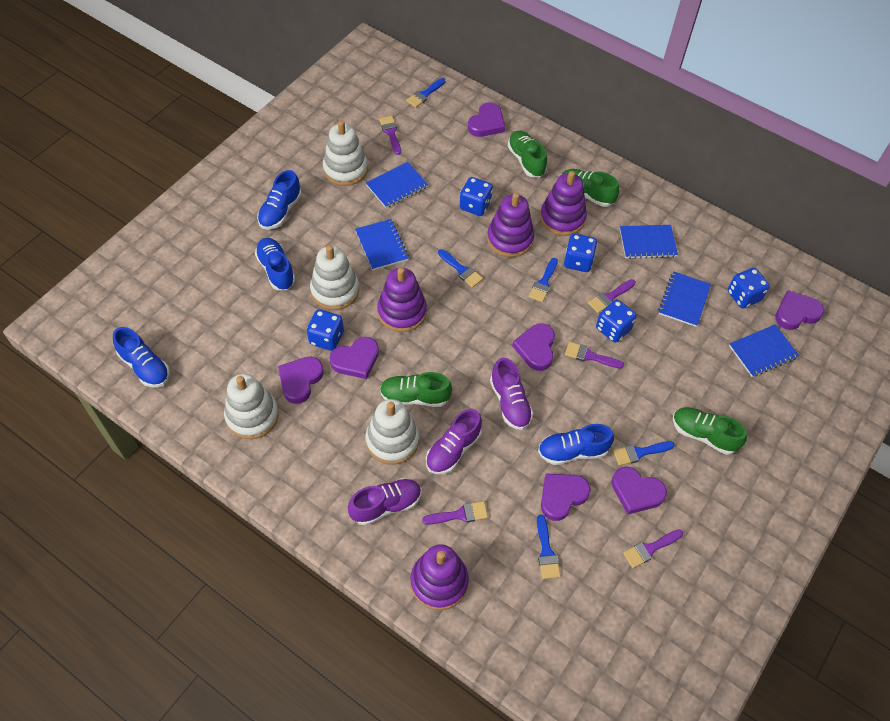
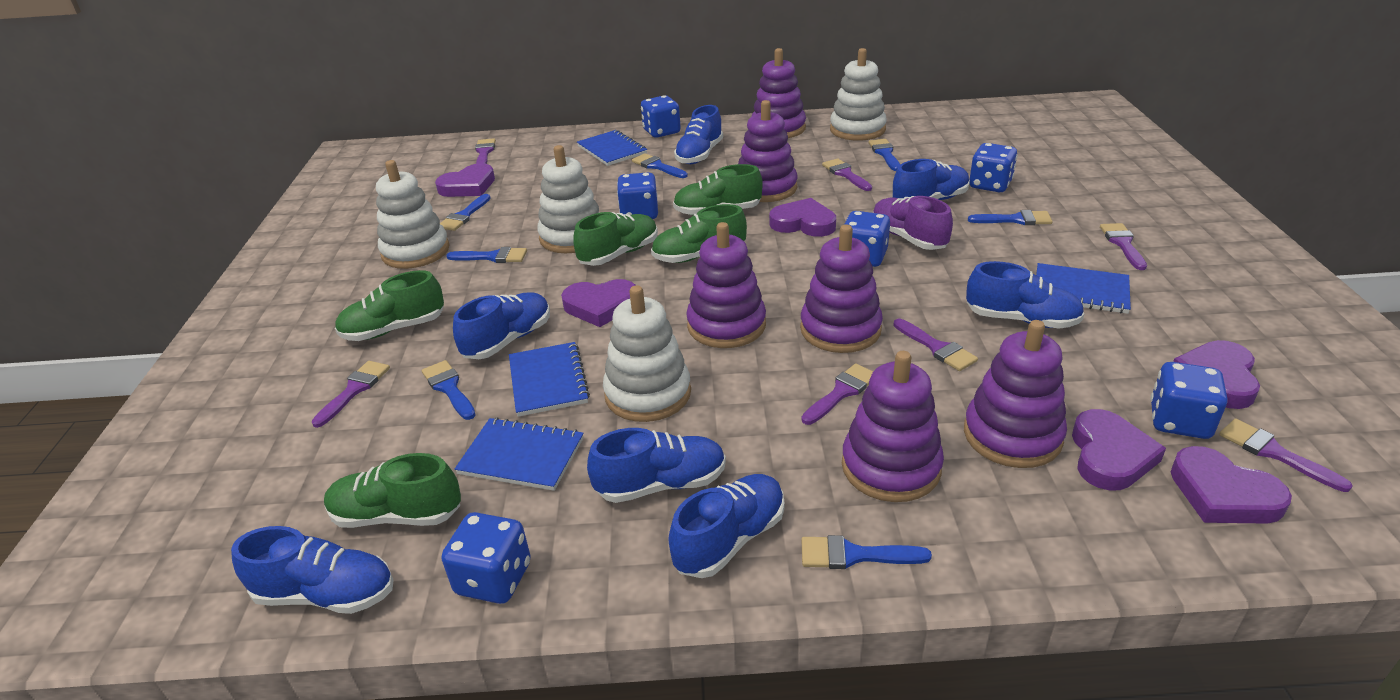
blue brush: 5 -> 7
blue dice: 5 -> 6
blue notebook: 5 -> 4
blue shoe: 4 -> 7
green shoe: 4 -> 5
purple brush: 5 -> 7
purple heart: 7 -> 6
purple shoe: 3 -> 1
purple stacking toy: 4 -> 6

